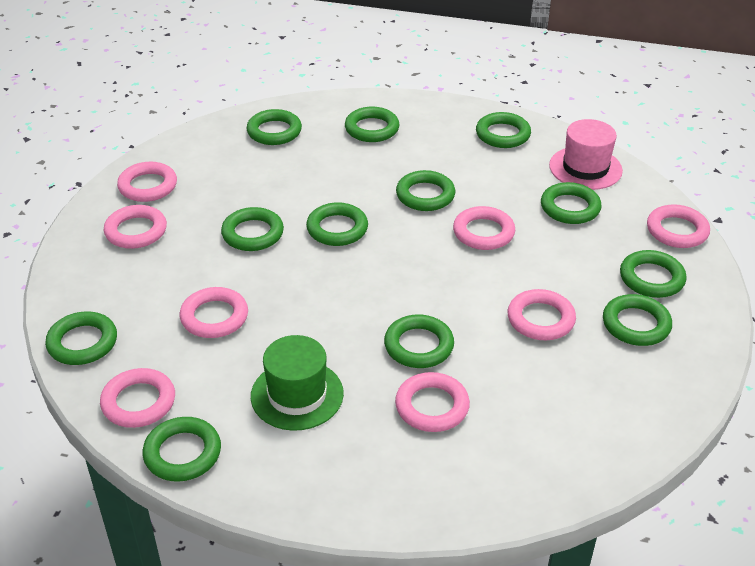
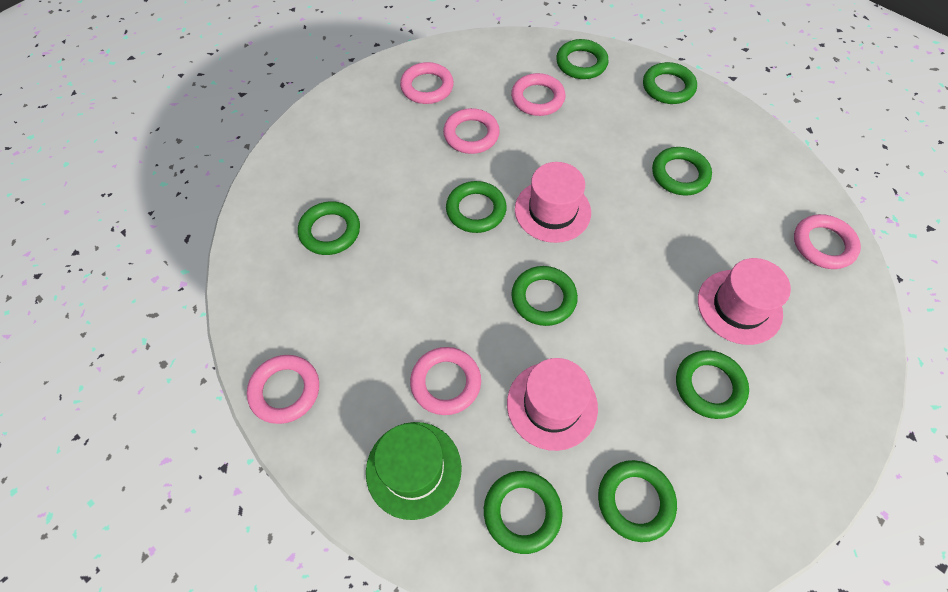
green ring: 12 -> 9
pink hat: 1 -> 3
pink ring: 8 -> 6

